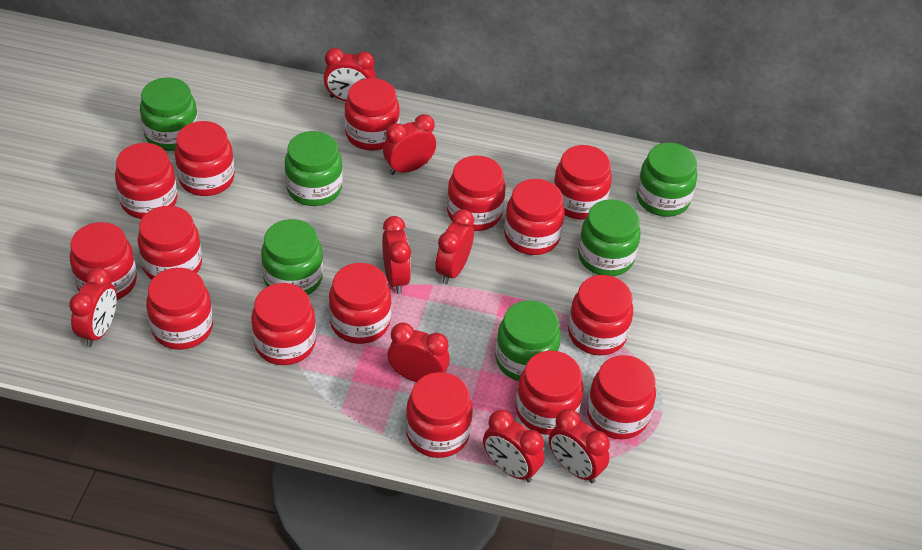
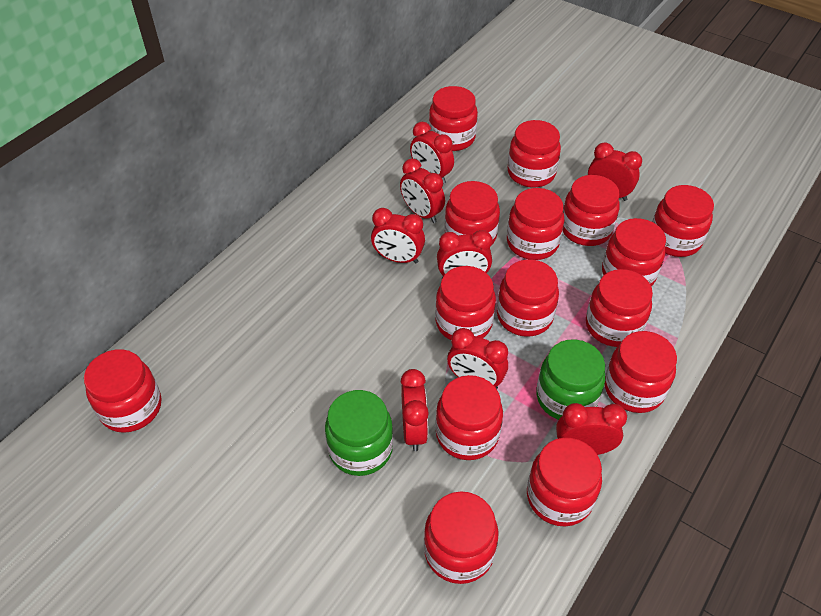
green jar: 6 -> 2

